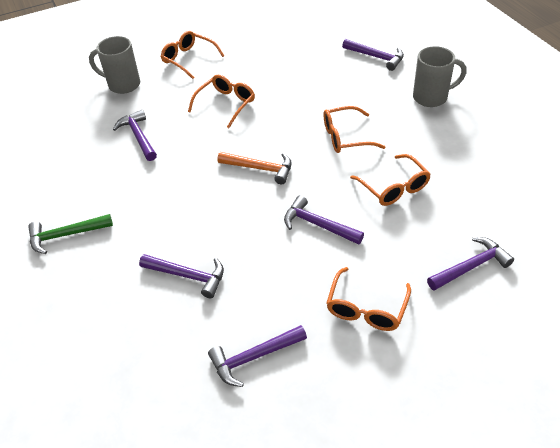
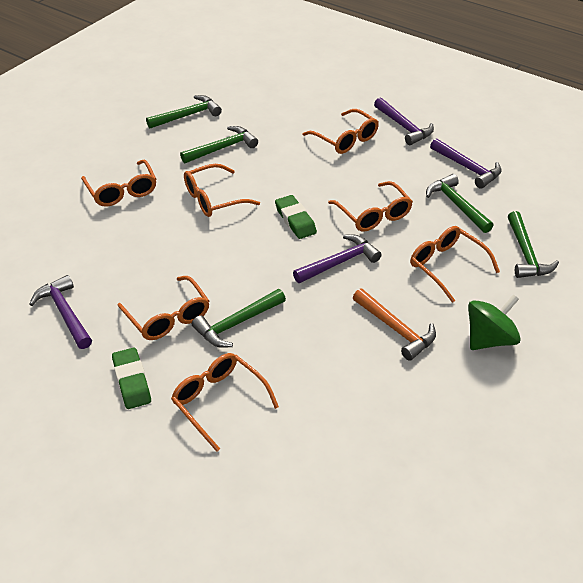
green eraser: 0 -> 2
green hammer: 1 -> 5
green spinning top: 0 -> 1
grey mug: 2 -> 0
orange glasses: 5 -> 7
purple hammer: 6 -> 4

